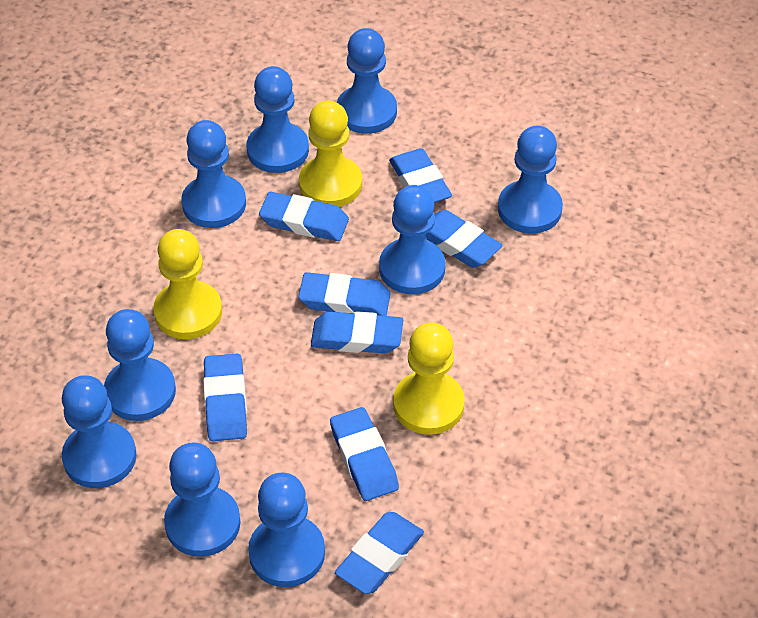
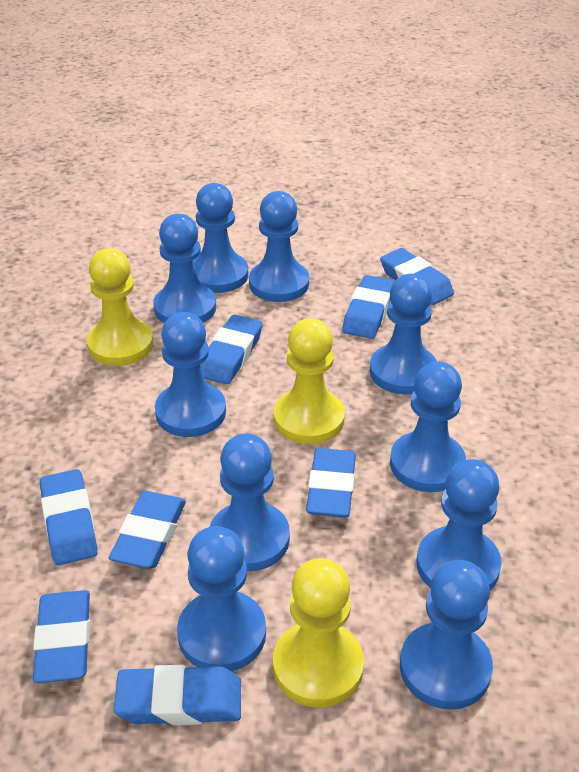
blue pawn: 9 -> 10

